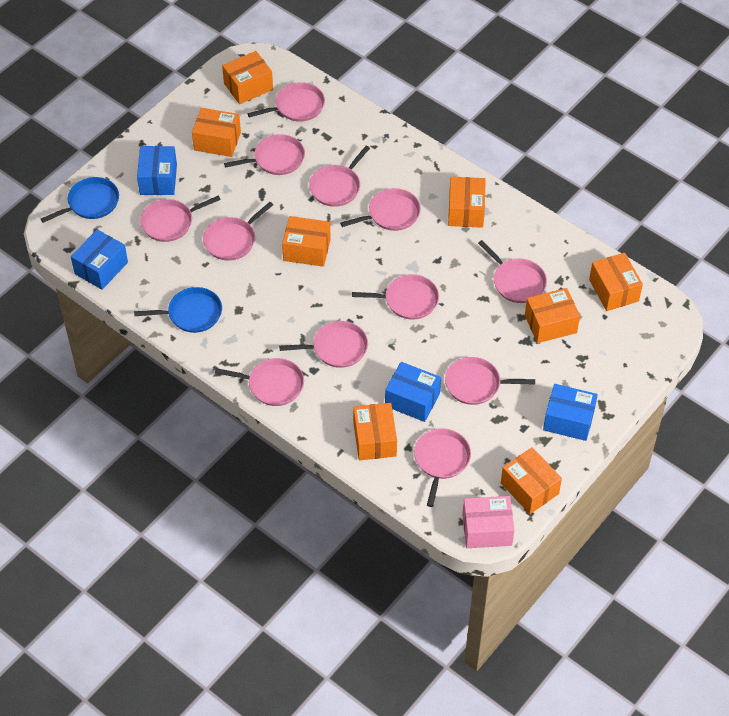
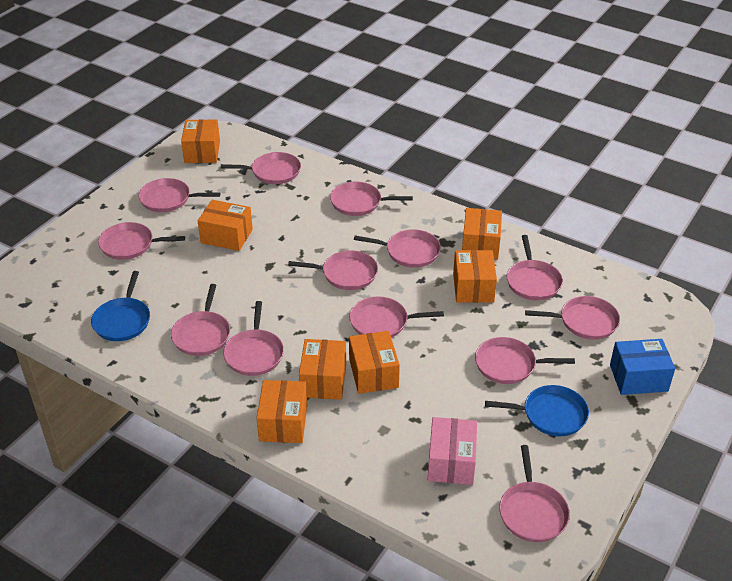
blue box: 4 -> 1
orange box: 8 -> 7
pink pan: 12 -> 13

